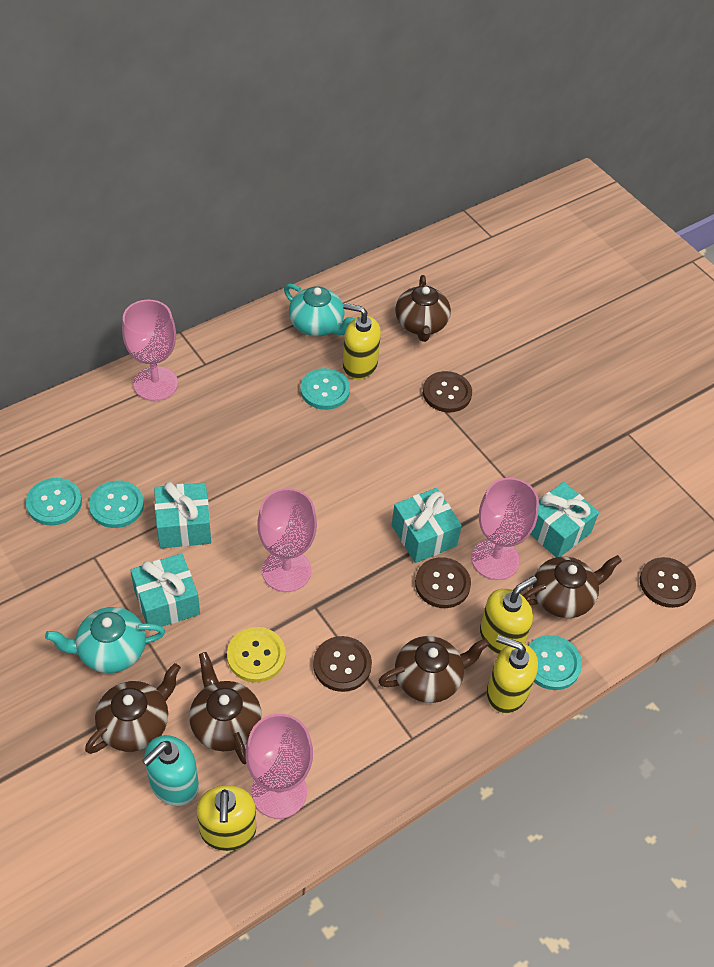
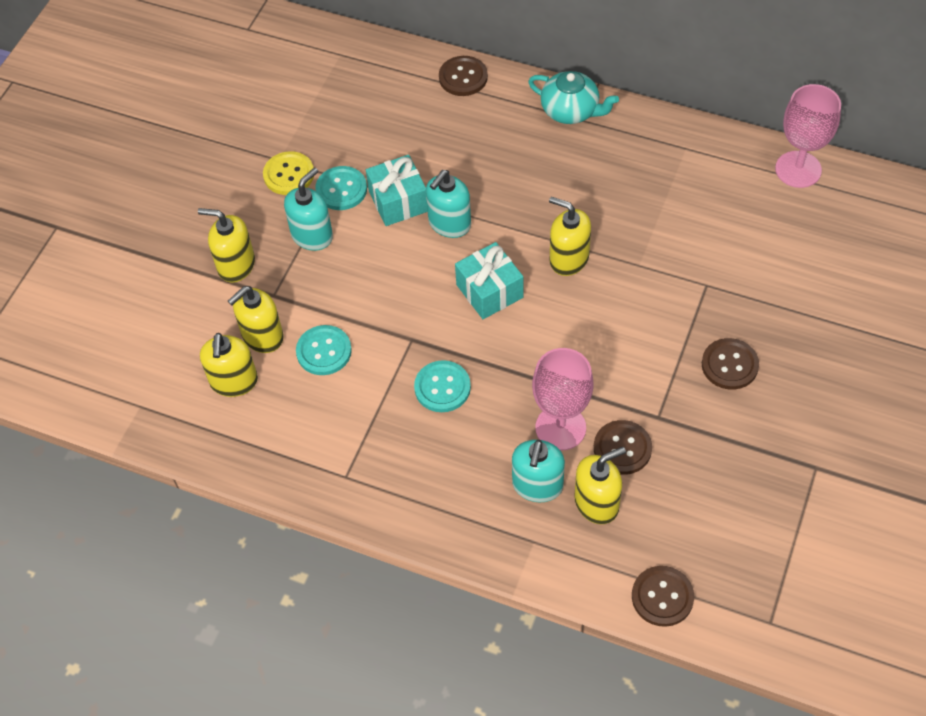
brown teapot: 5 -> 0
pink goblet: 4 -> 2
turquoise button: 4 -> 3
turquoise gift: 4 -> 2
turquoise soap dispenser: 1 -> 3
turquoise teapot: 2 -> 1
yellow soap dispenser: 4 -> 5

